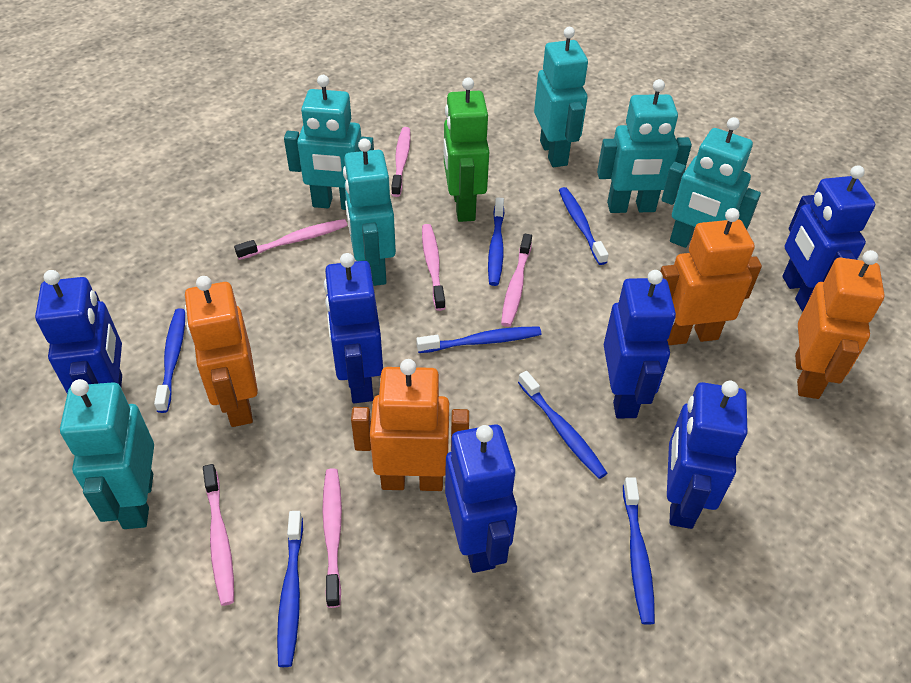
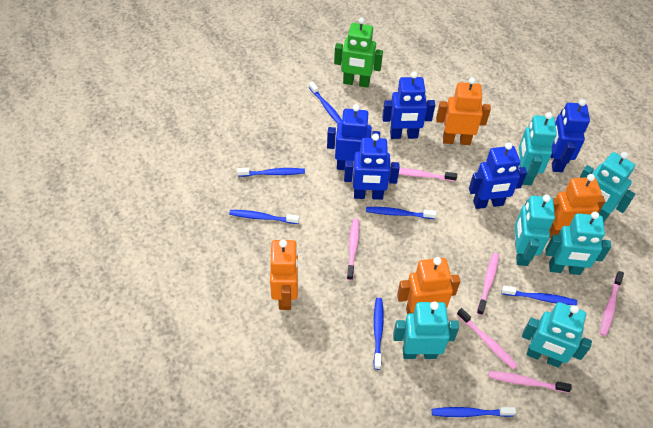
blue robot: 6 -> 5

